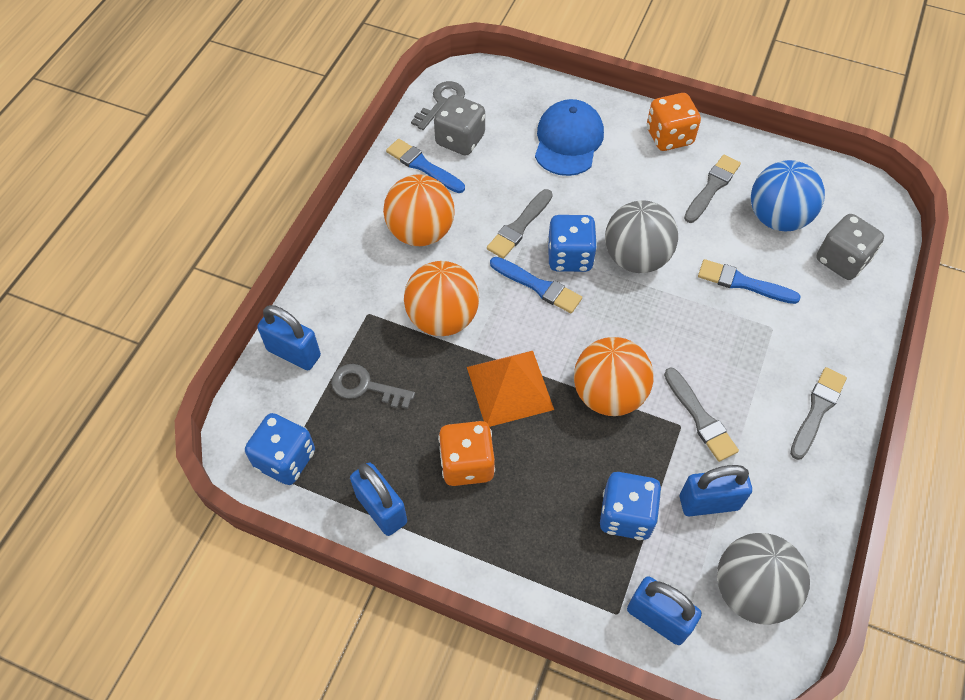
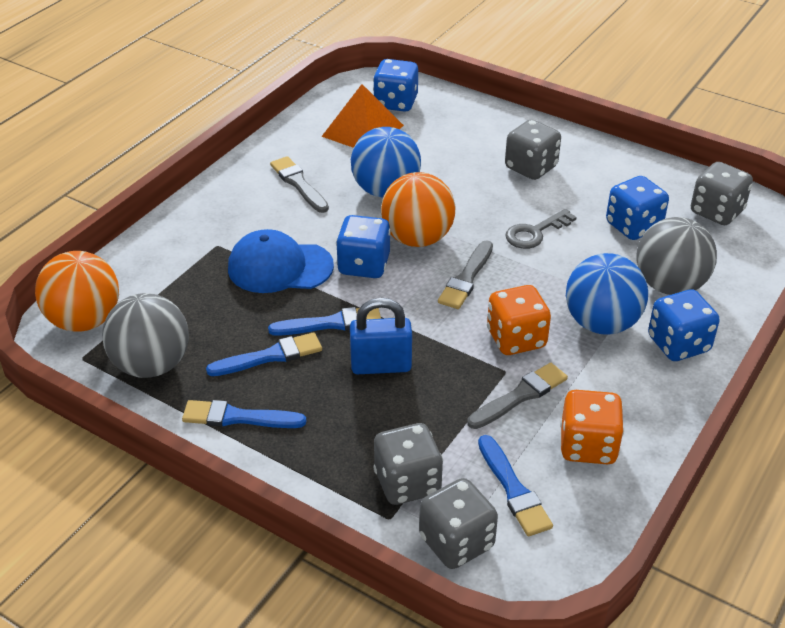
blue ball: 1 -> 2
blue brush: 3 -> 4
blue dice: 3 -> 4
blue padlock: 4 -> 1
grey brush: 4 -> 3
grey dice: 2 -> 4
grey key: 2 -> 1
orange ball: 3 -> 2

